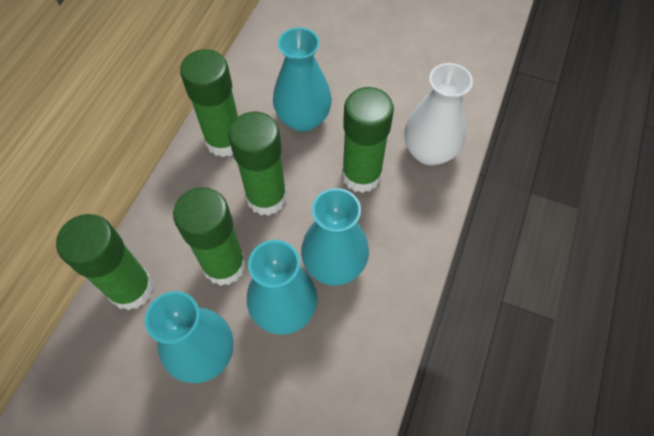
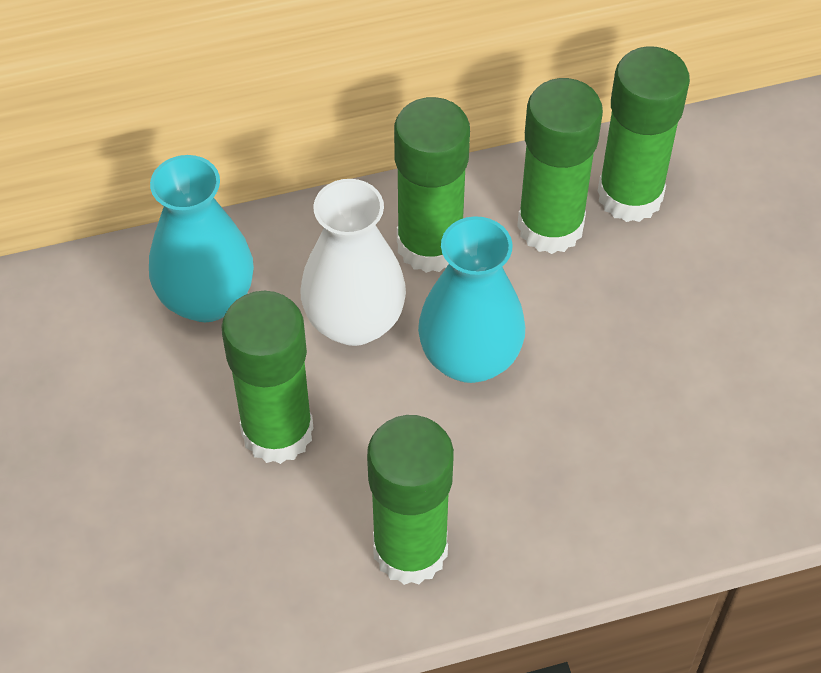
turquoise vase: 4 -> 2

